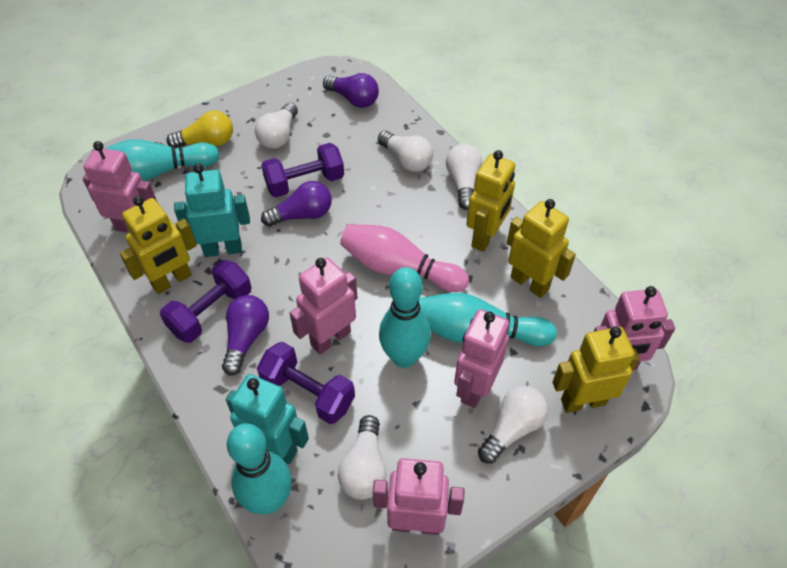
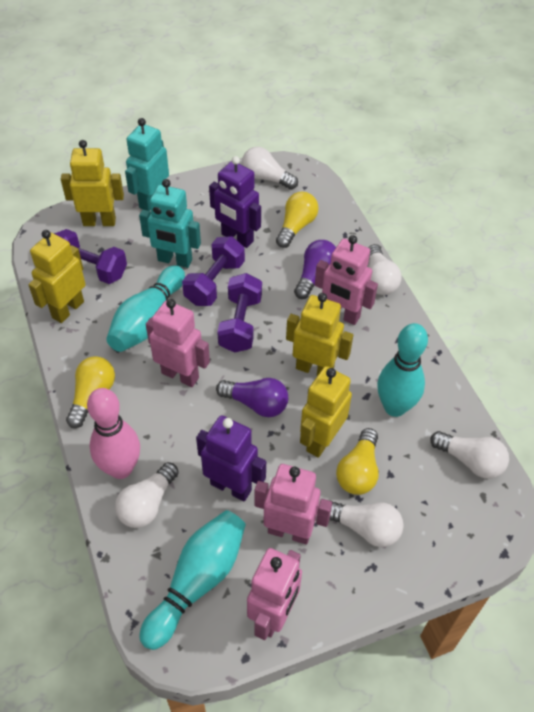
pink robot: 5 -> 4
purple light bulb: 3 -> 2
purple robot: 0 -> 2
turquoise bowling pin: 4 -> 3
yellow light bulb: 1 -> 3

